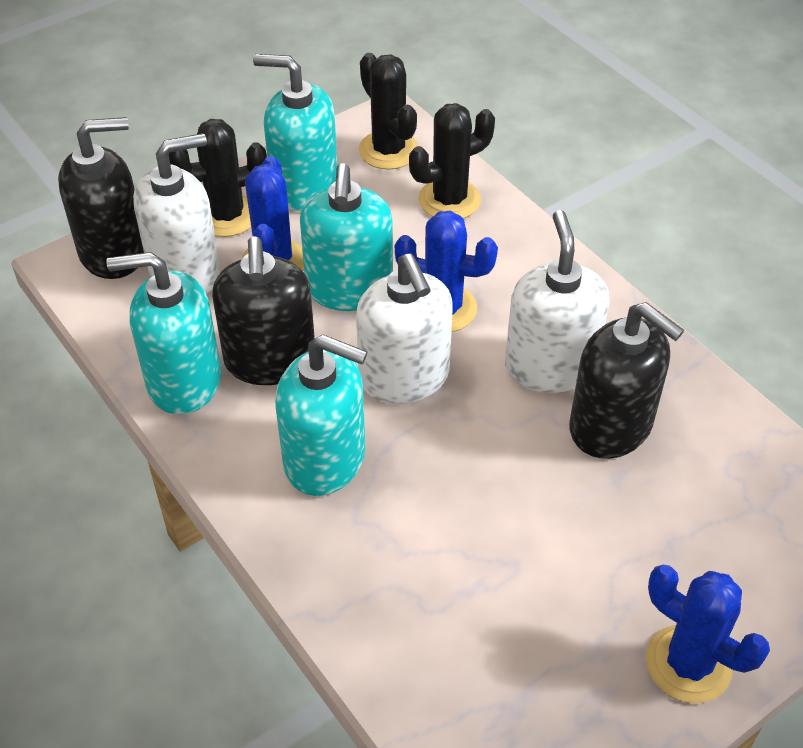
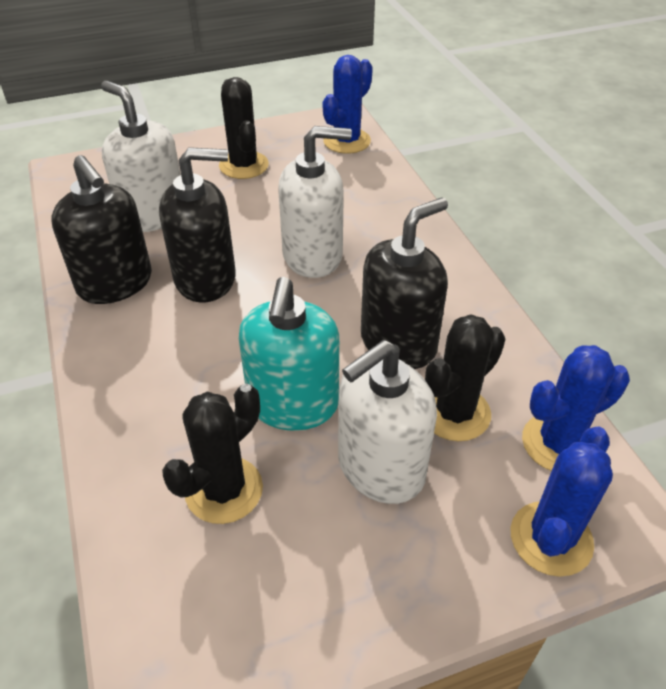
turquoise soap dispenser: 4 -> 1

